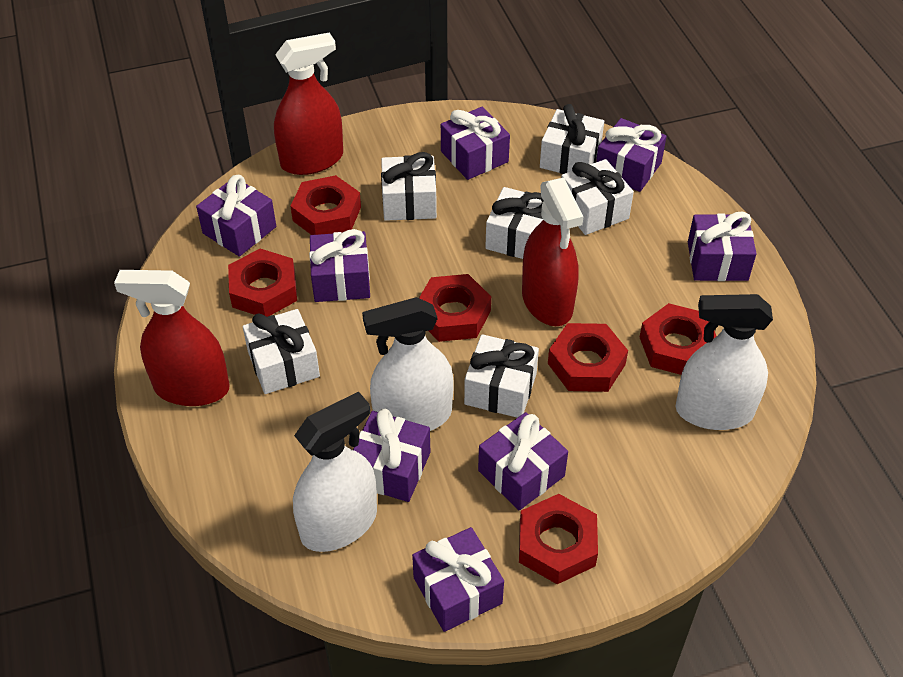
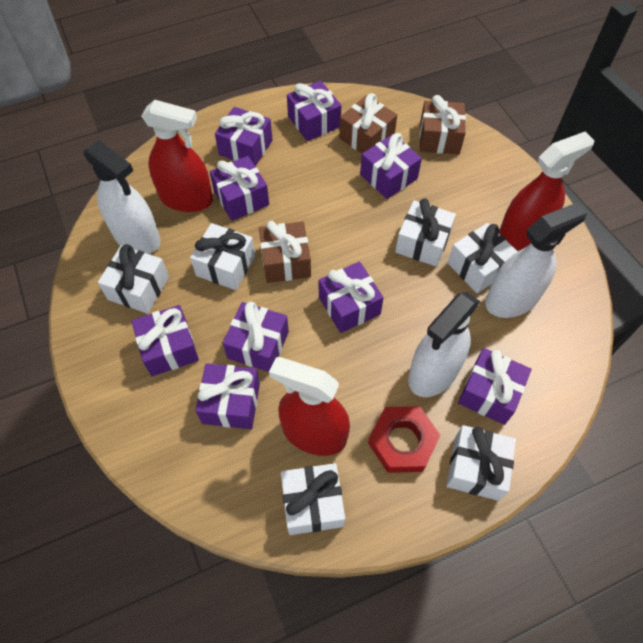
brown gift: 0 -> 3
purple gift: 8 -> 9
red nut: 6 -> 1

